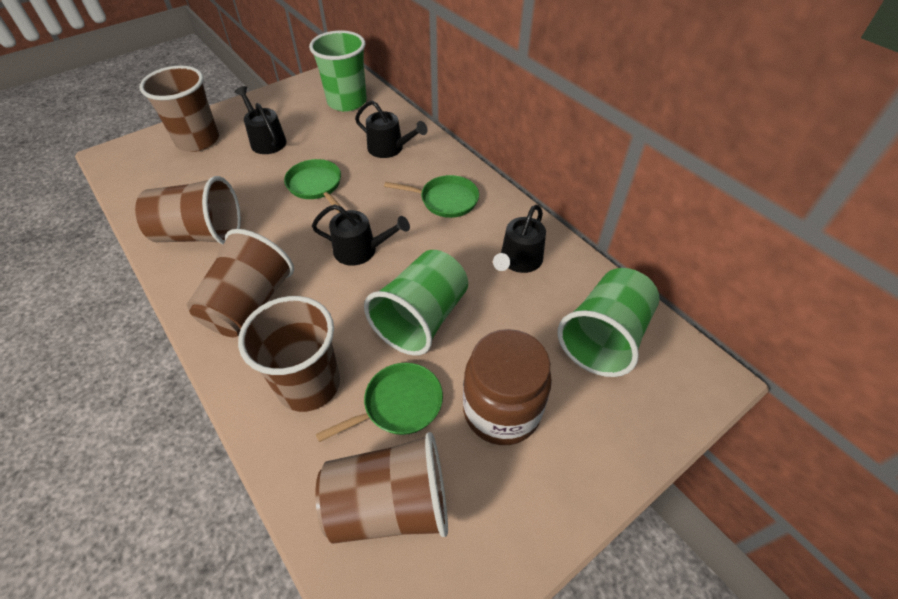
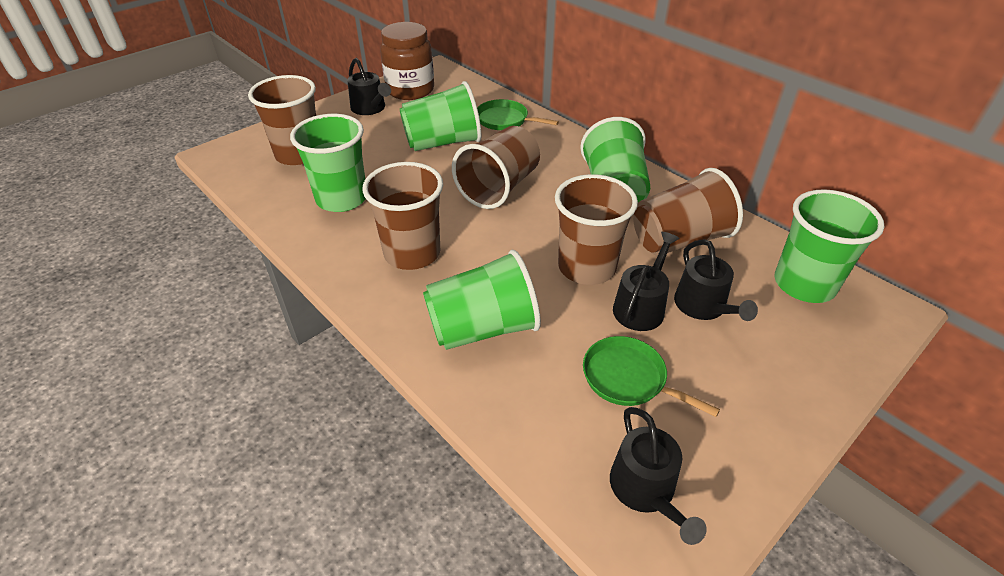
green cup: 3 -> 5
green pan: 3 -> 2

